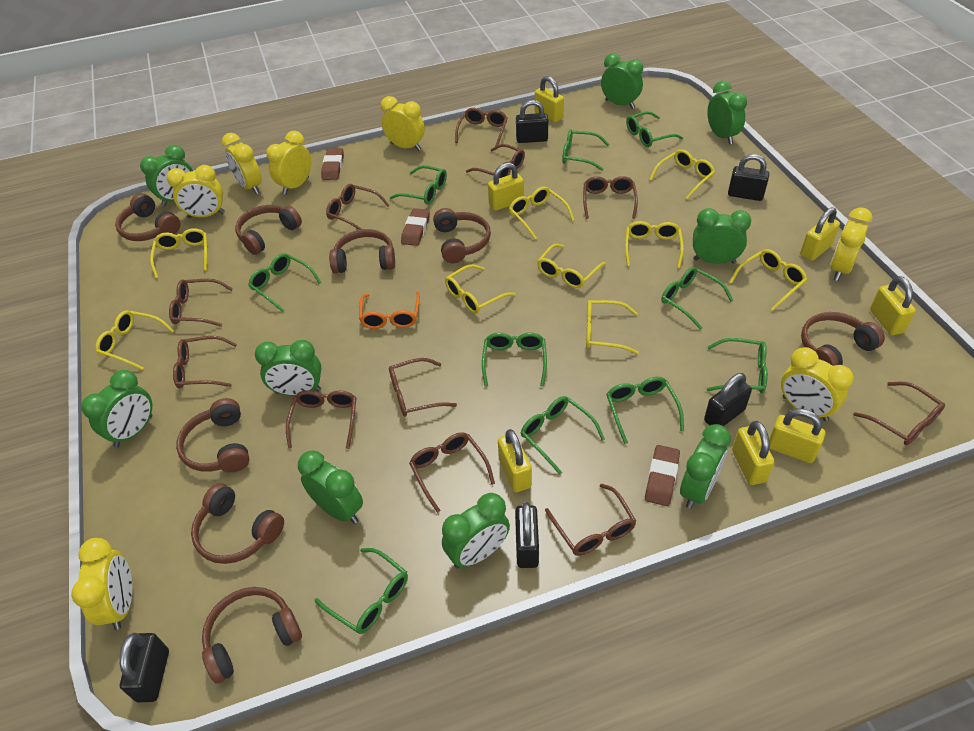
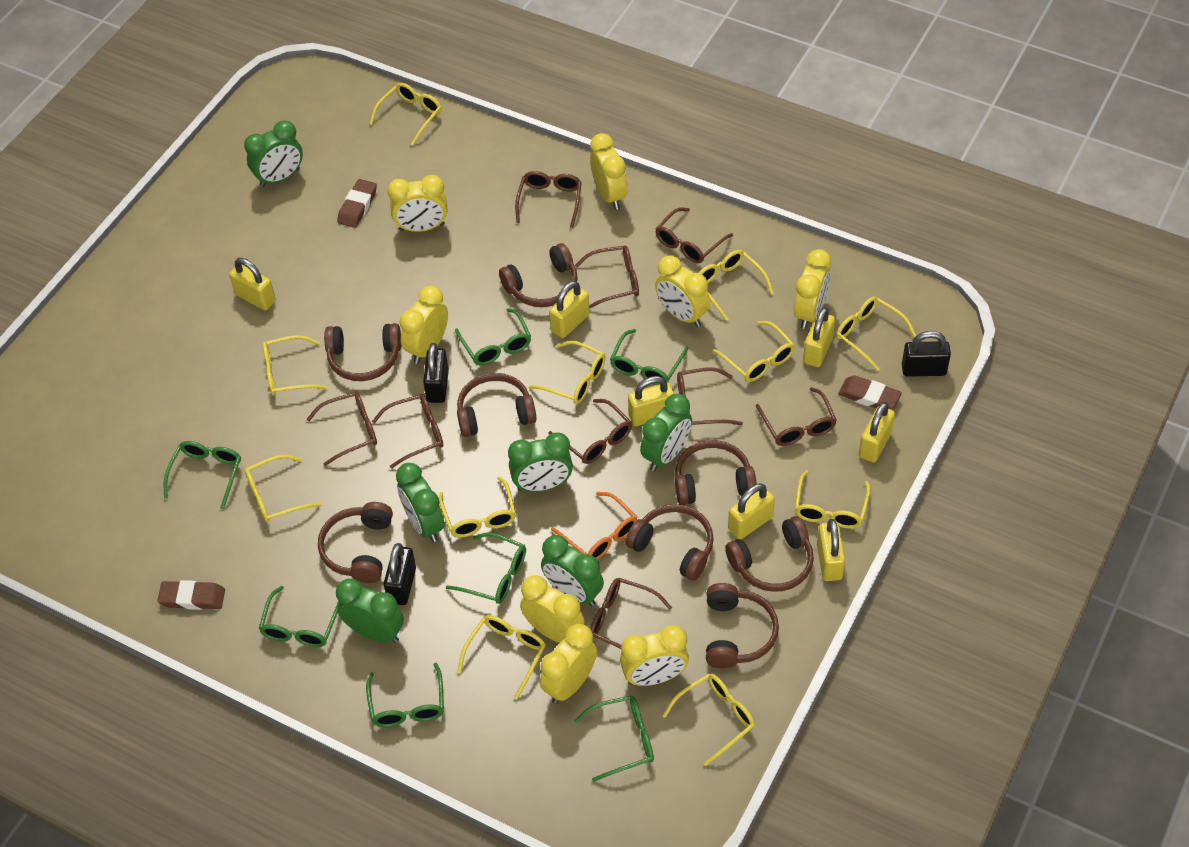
black padlock: 5 -> 3
brown glasses: 11 -> 9
green clock: 9 -> 6
green glasses: 10 -> 7
yellow clock: 7 -> 8
yellow glasses: 9 -> 11

